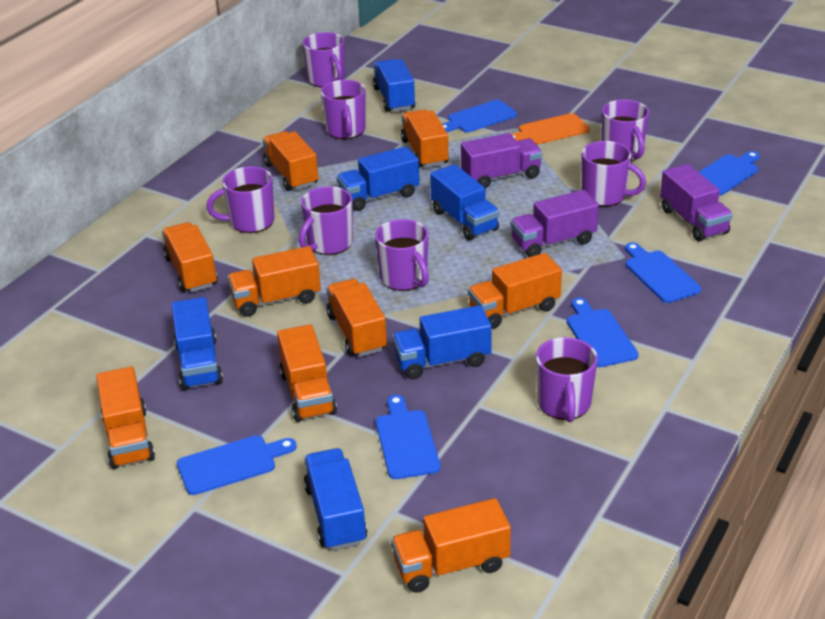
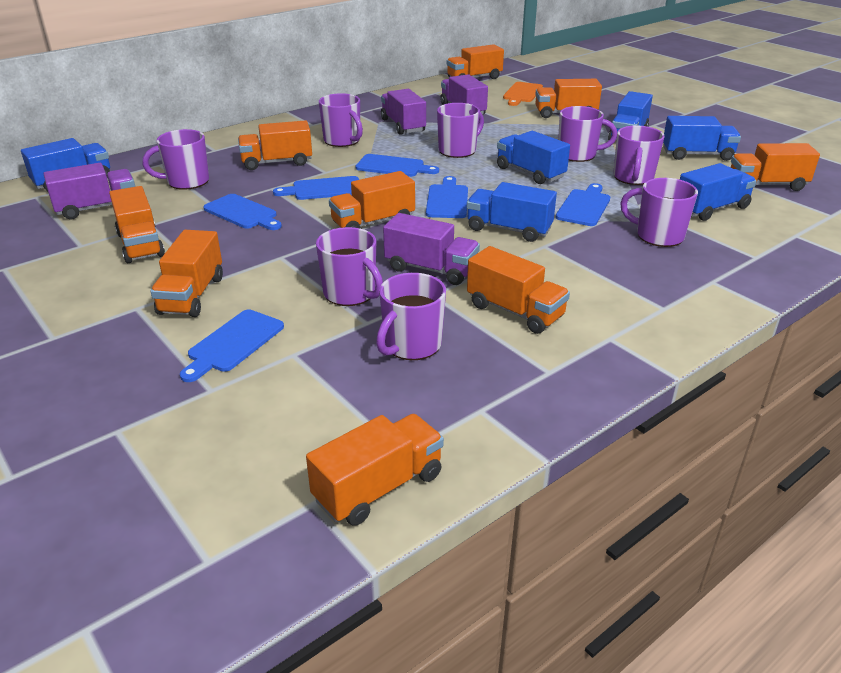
purple truck: 3 -> 4

